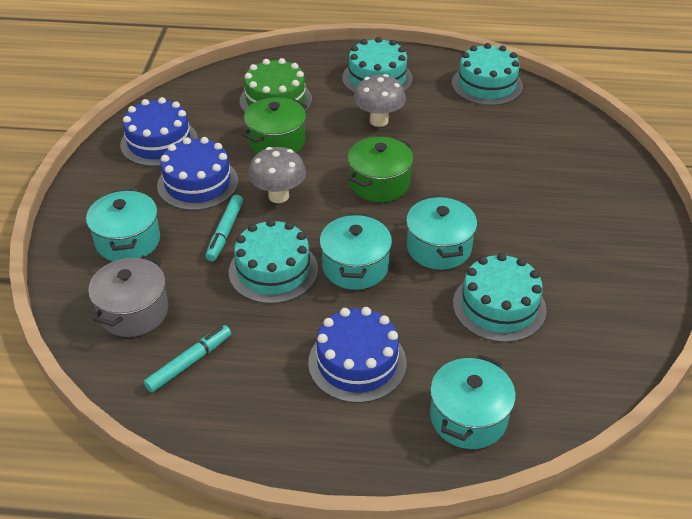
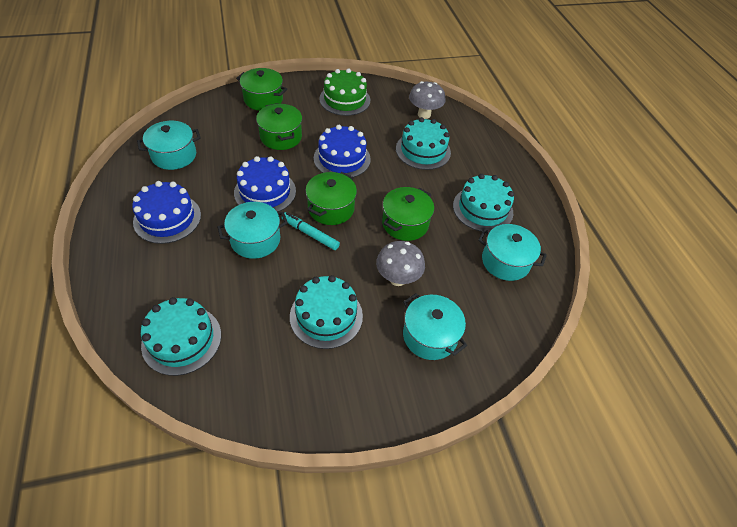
green pot: 2 -> 4
grey pot: 1 -> 0
turquoise marker: 2 -> 1

